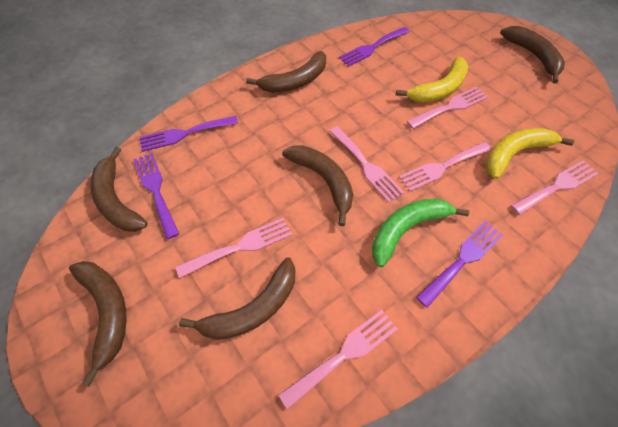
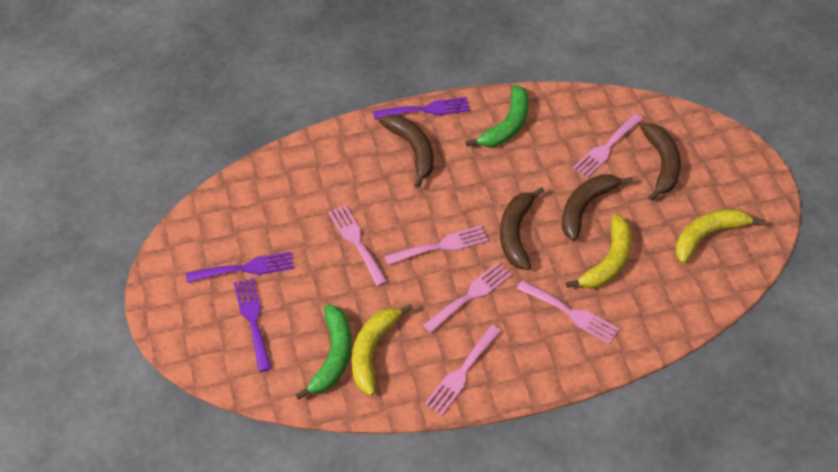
brown banana: 6 -> 4
green banana: 1 -> 2
purple fork: 4 -> 3
yellow banana: 2 -> 3

